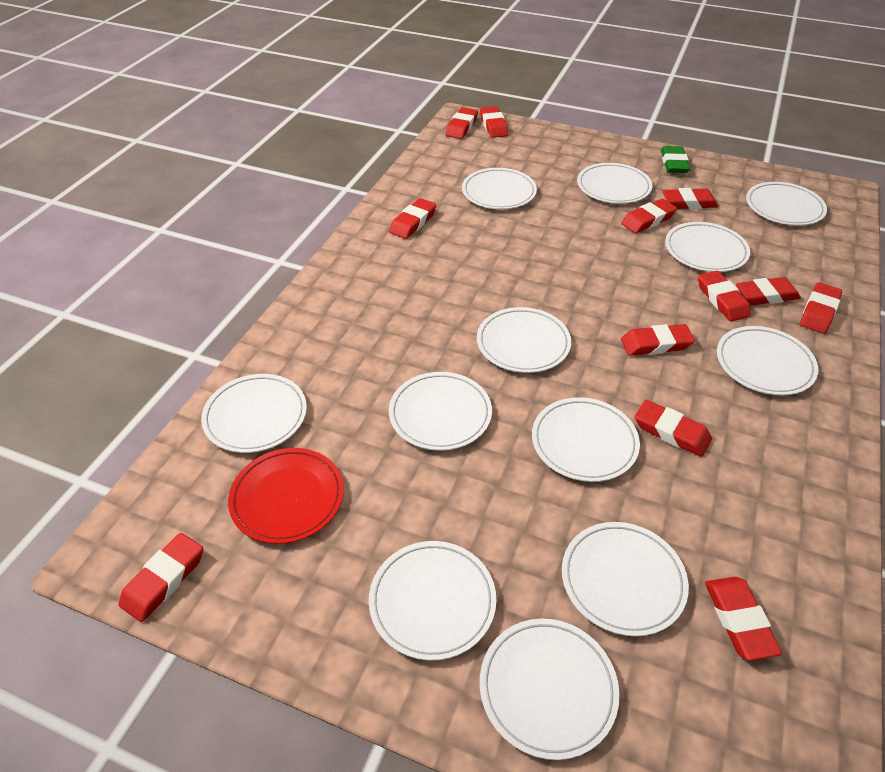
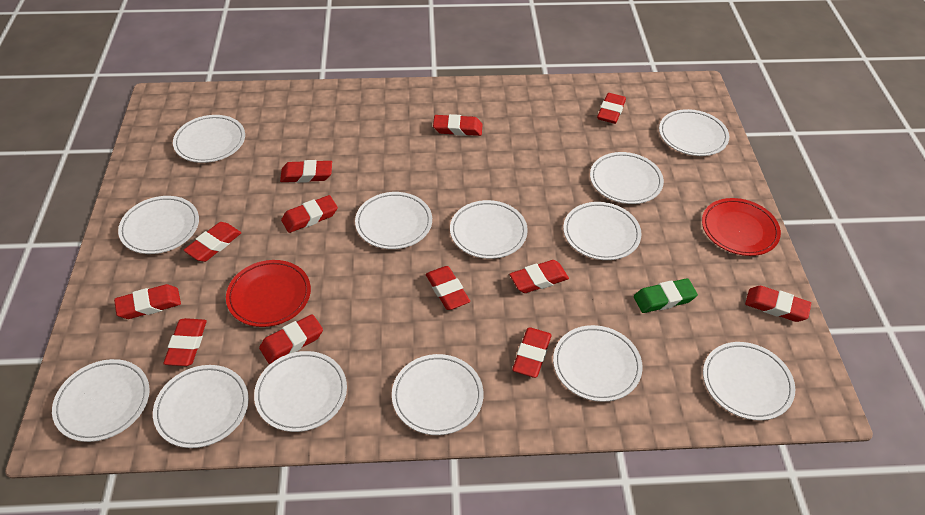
red plate: 1 -> 2
white plate: 12 -> 13

